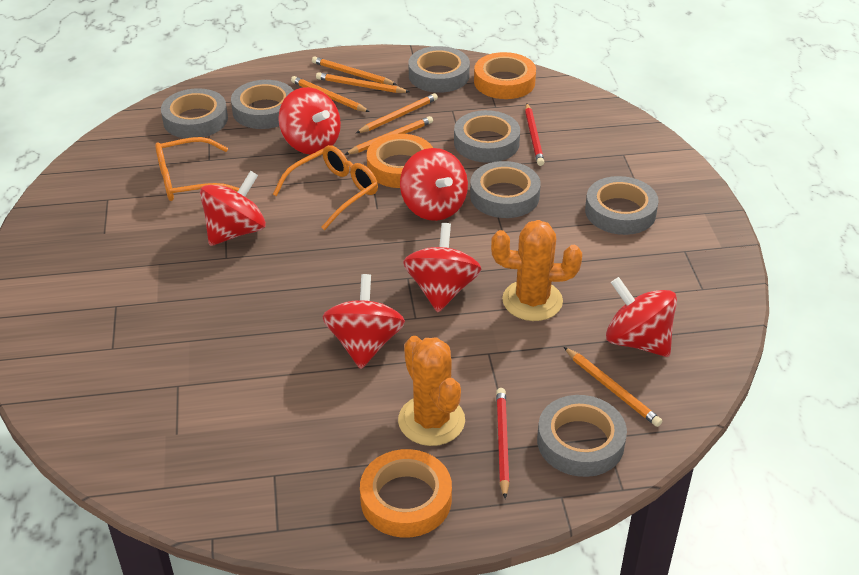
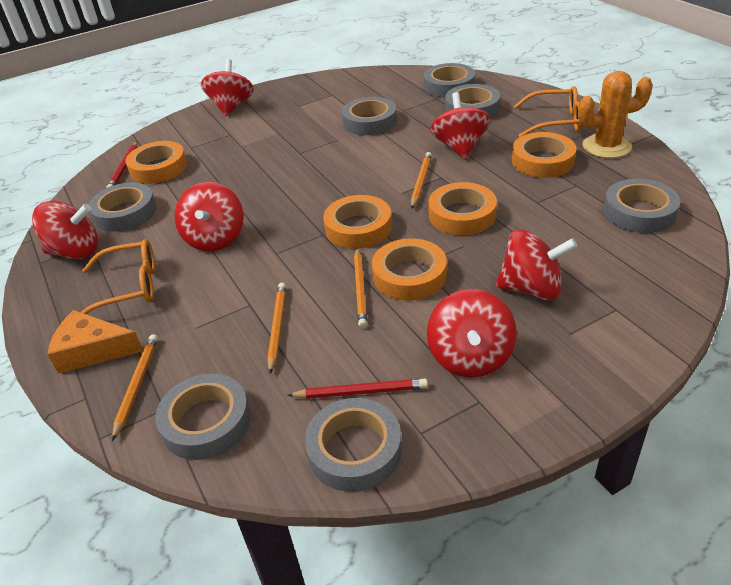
orange cactus: 2 -> 1
orange cheese: 0 -> 1
orange pencil: 6 -> 4
orange tape: 3 -> 5

